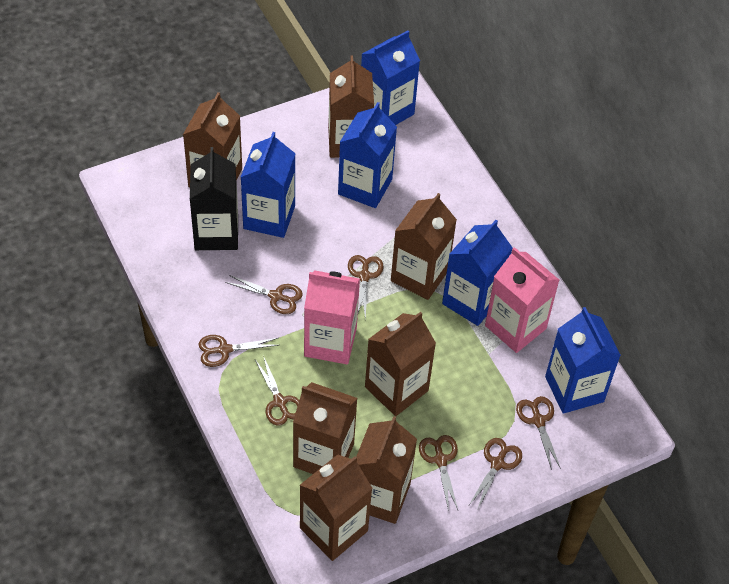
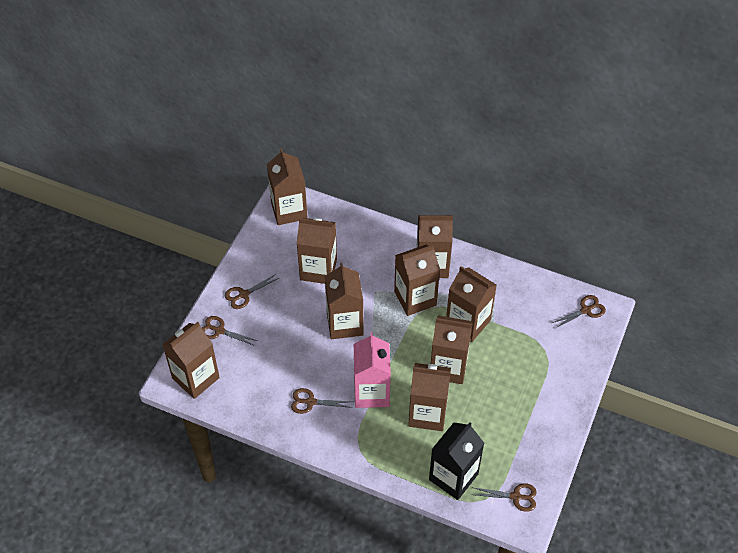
blue carton: 5 -> 0
brown carton: 7 -> 9
brown scissors: 7 -> 5
pink carton: 2 -> 1

